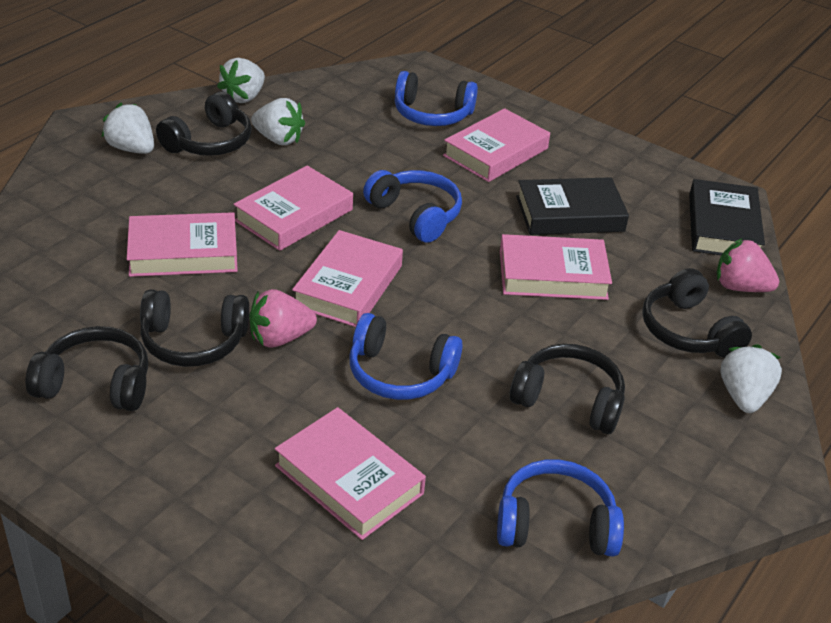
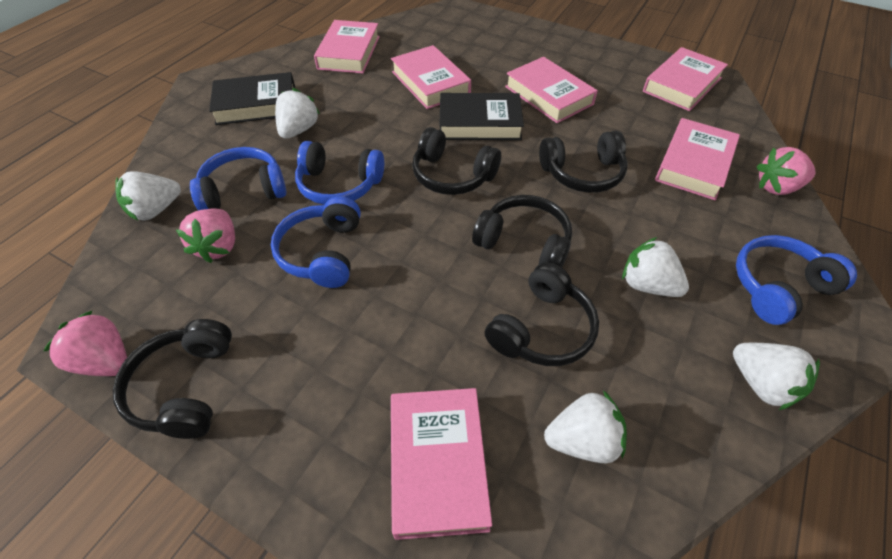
pink strawberry: 2 -> 3
white strawberry: 4 -> 5

